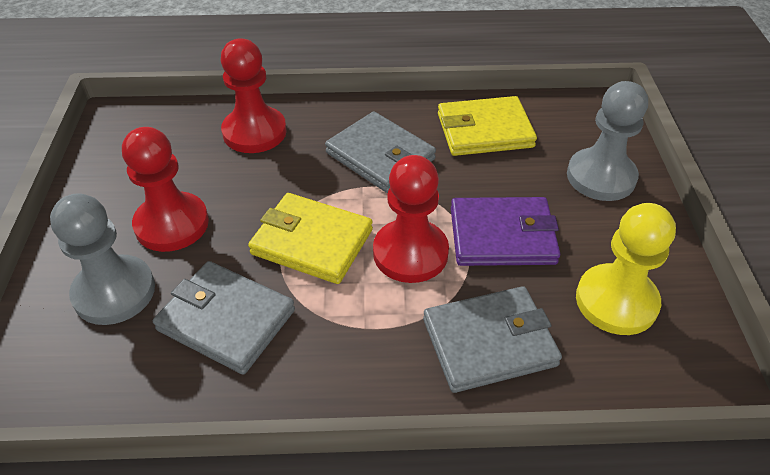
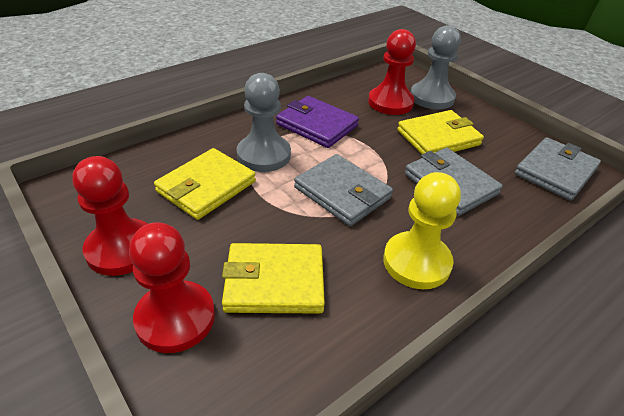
yellow wallet: 2 -> 3

